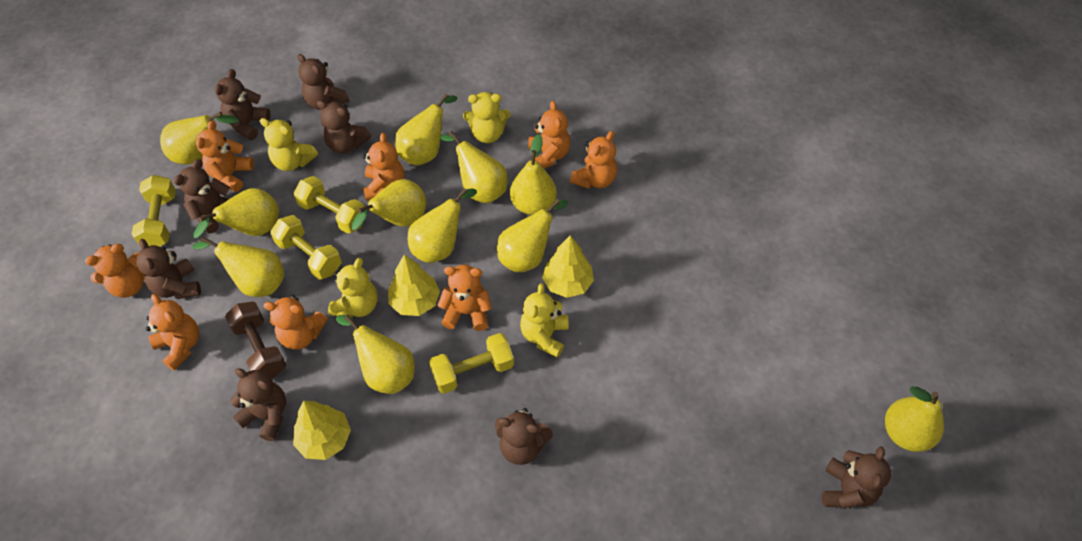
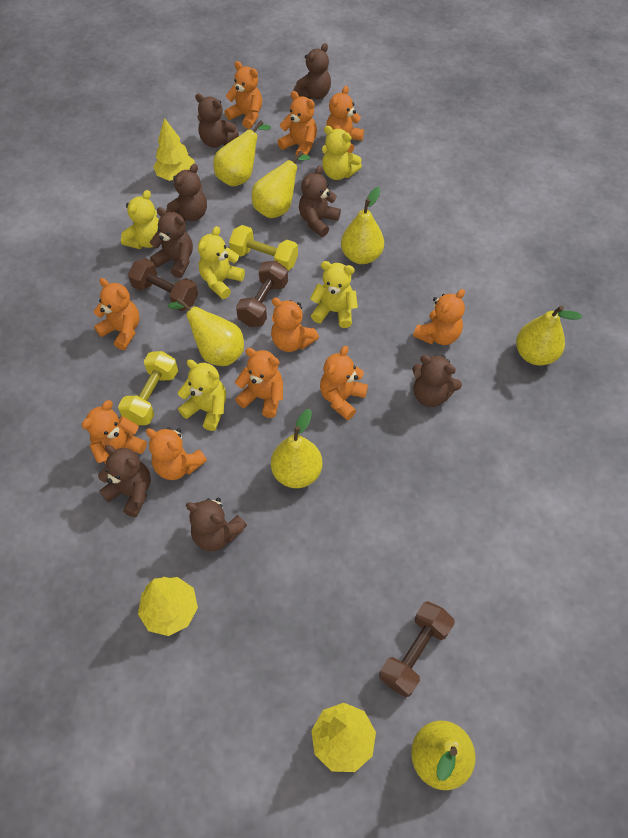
brown dumbbell: 1 -> 3
orange teddy bear: 8 -> 10
yellow dumbbell: 4 -> 2
yellow pear: 11 -> 7
yellow teddy bear: 4 -> 5

